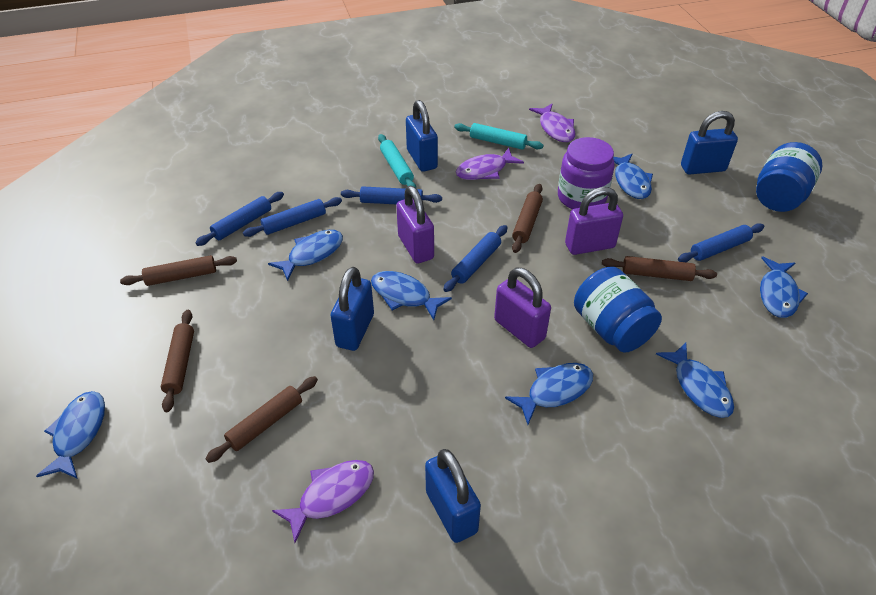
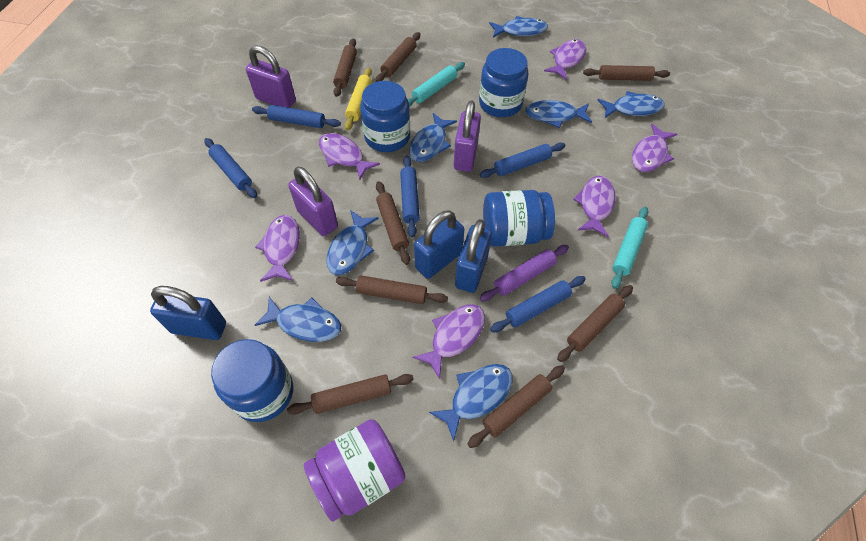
blue jar: 2 -> 4
blue padlock: 4 -> 3
brown rolling pin: 5 -> 8
purple fish: 3 -> 6
purple rolling pin: 0 -> 1
yellow rolling pin: 0 -> 1

